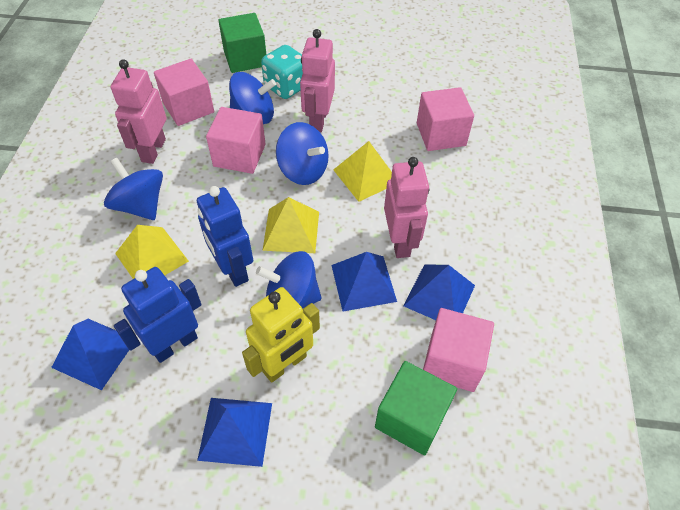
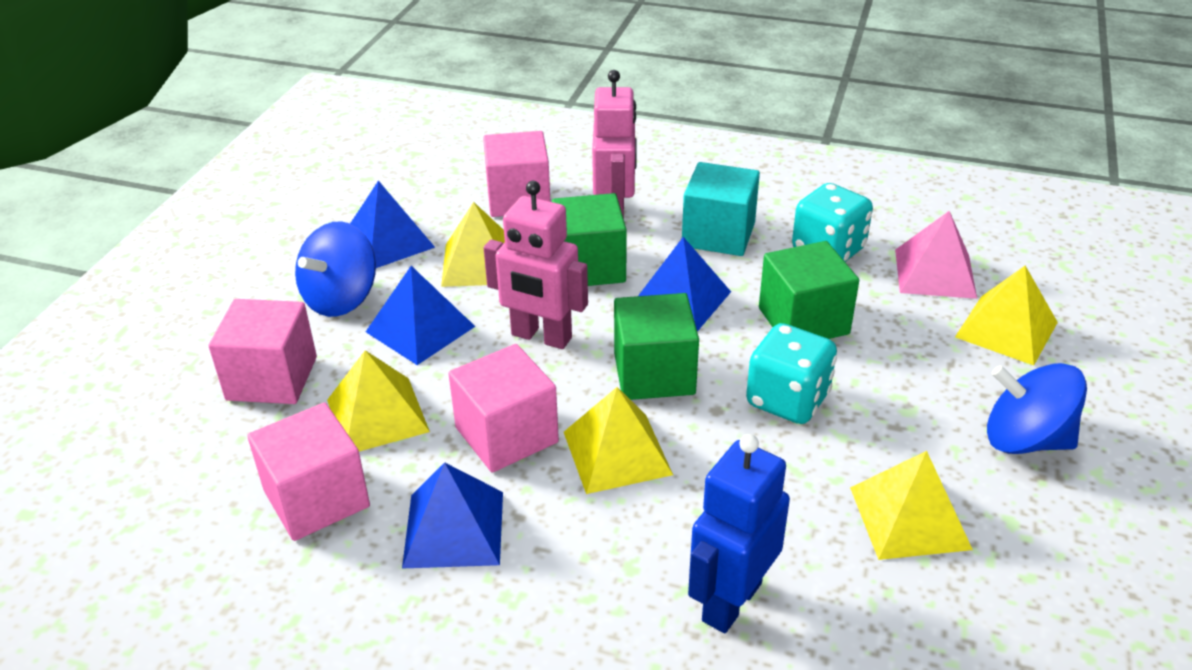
blue robot: 2 -> 1
blue spinning top: 4 -> 2
green cube: 2 -> 3
pink pyramid: 0 -> 1
pink robot: 3 -> 2
turquoise cube: 0 -> 1
turquoise dice: 1 -> 2
yellow pyramid: 3 -> 5
yellow robot: 1 -> 0

